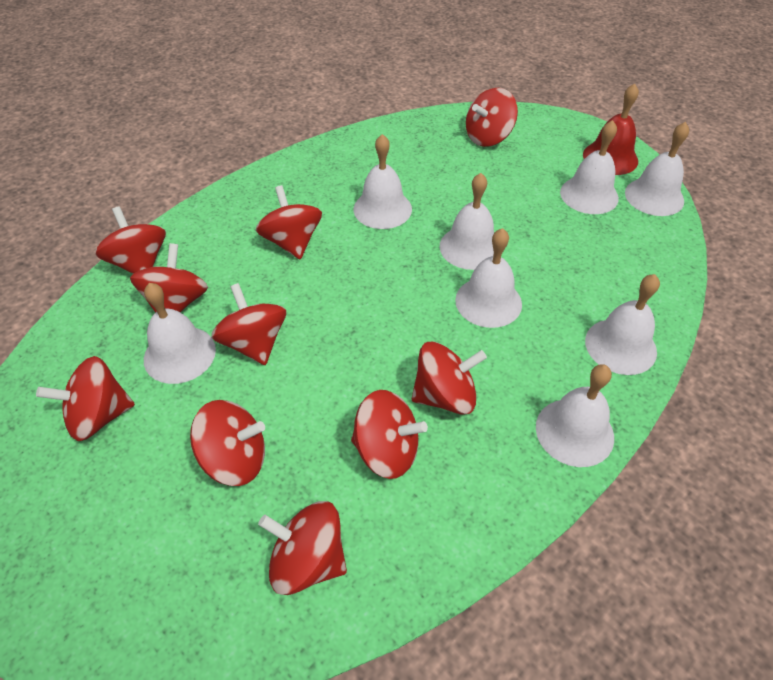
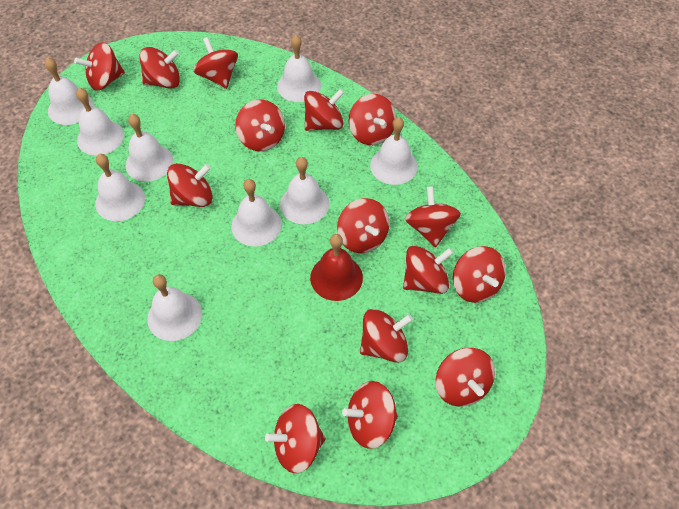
red spinning top: 10 -> 15
white bell: 8 -> 9

